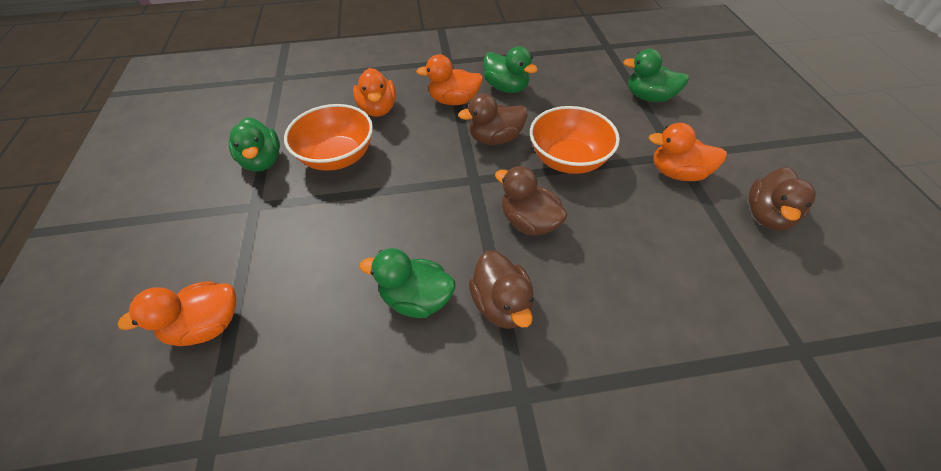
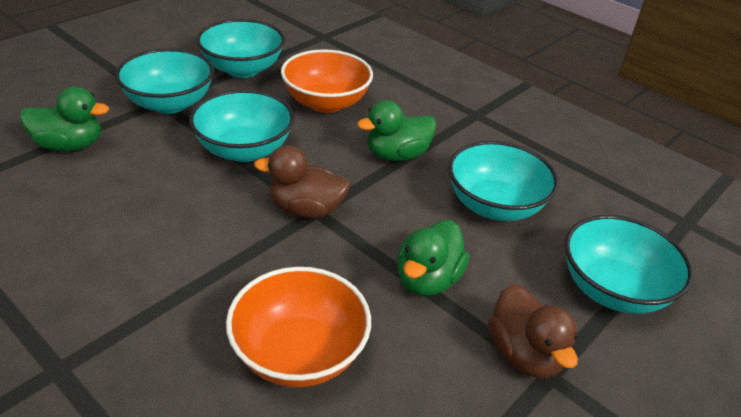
brown duck: 4 -> 2
green duck: 4 -> 3
orange duck: 4 -> 0
turquoise bowl: 0 -> 5

